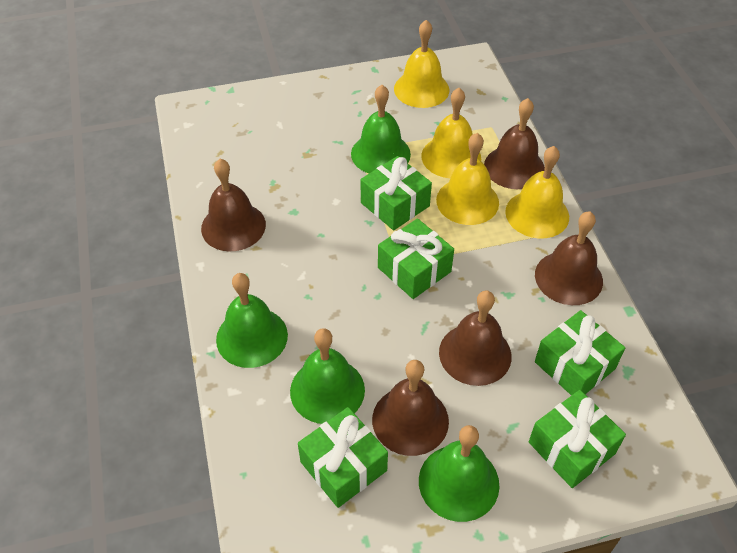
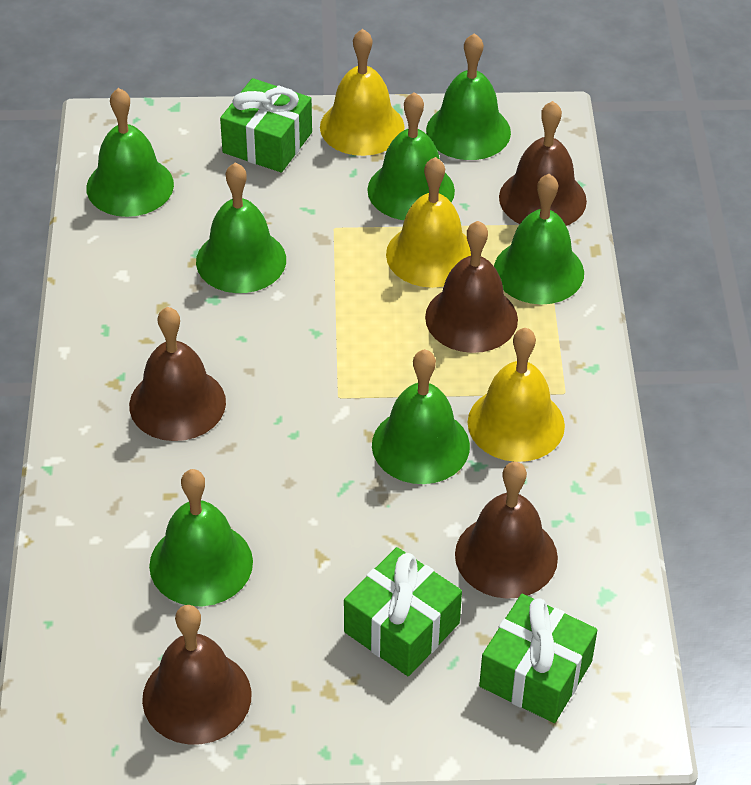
green bell: 4 -> 7
green gift: 5 -> 3
yellow bell: 4 -> 3

